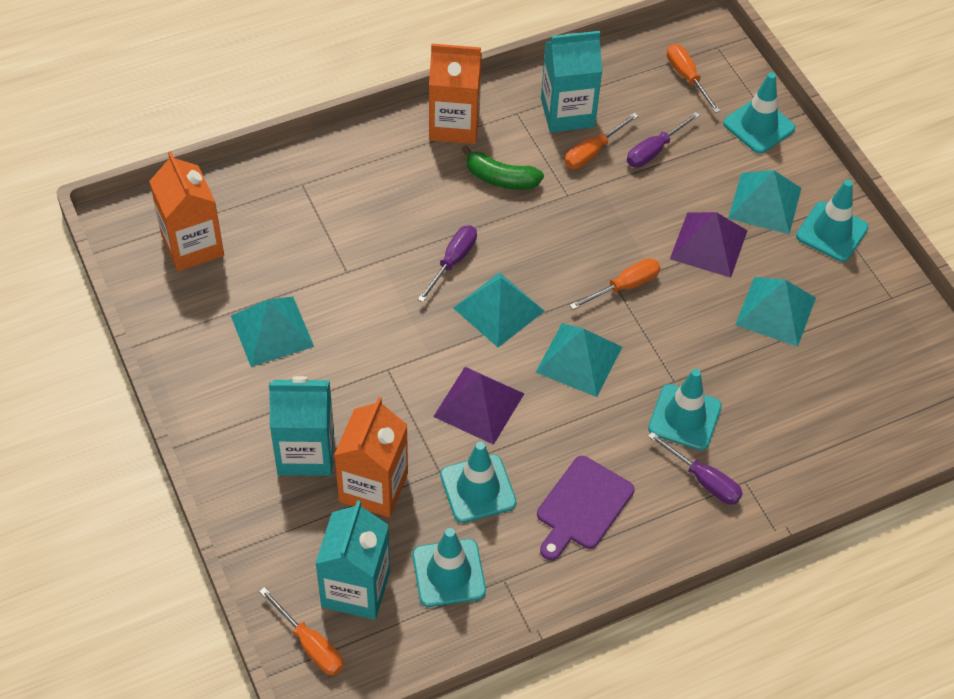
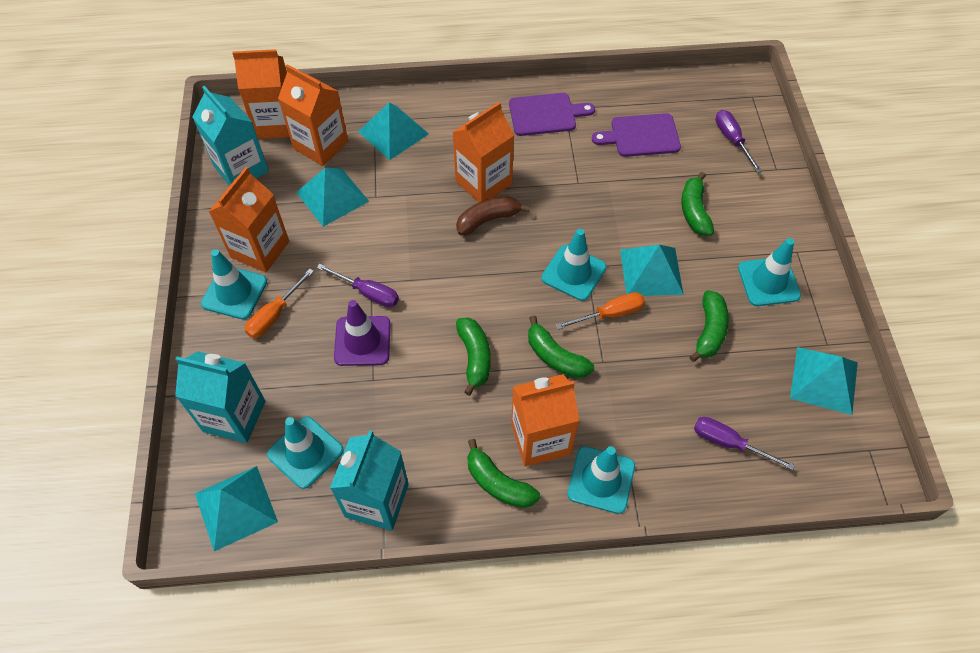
brown banana: 0 -> 1
green banana: 1 -> 5
orange carton: 3 -> 5
orange screwdriver: 4 -> 2
purple cutting board: 1 -> 2
purple pyramid: 2 -> 0
purple traffic cone: 0 -> 1

